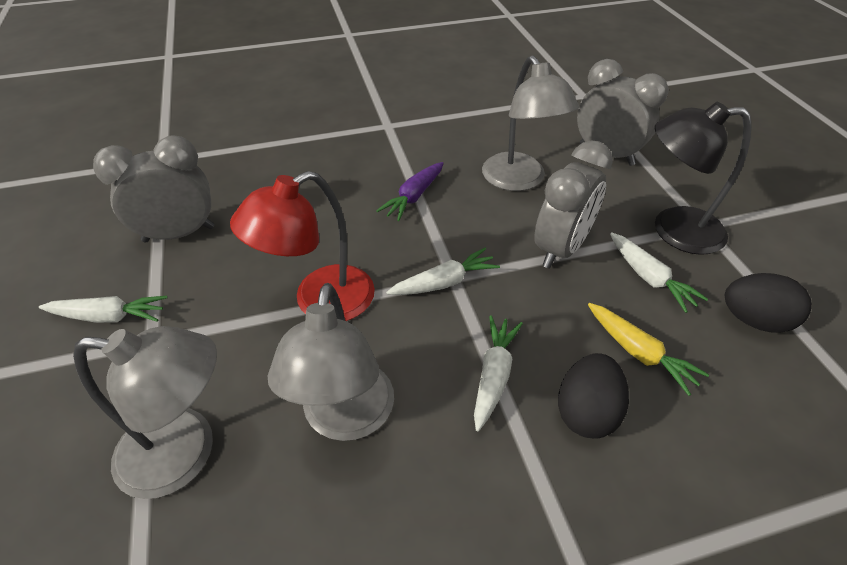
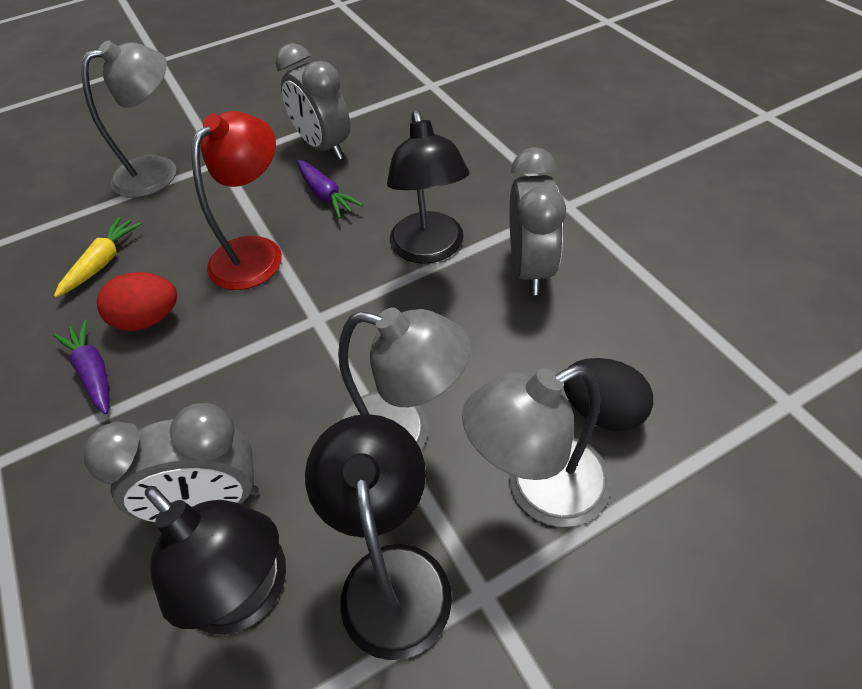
black egg: 2 -> 1
black lamp: 1 -> 3
purple carrot: 1 -> 2
red egg: 0 -> 1
white carrot: 4 -> 0

